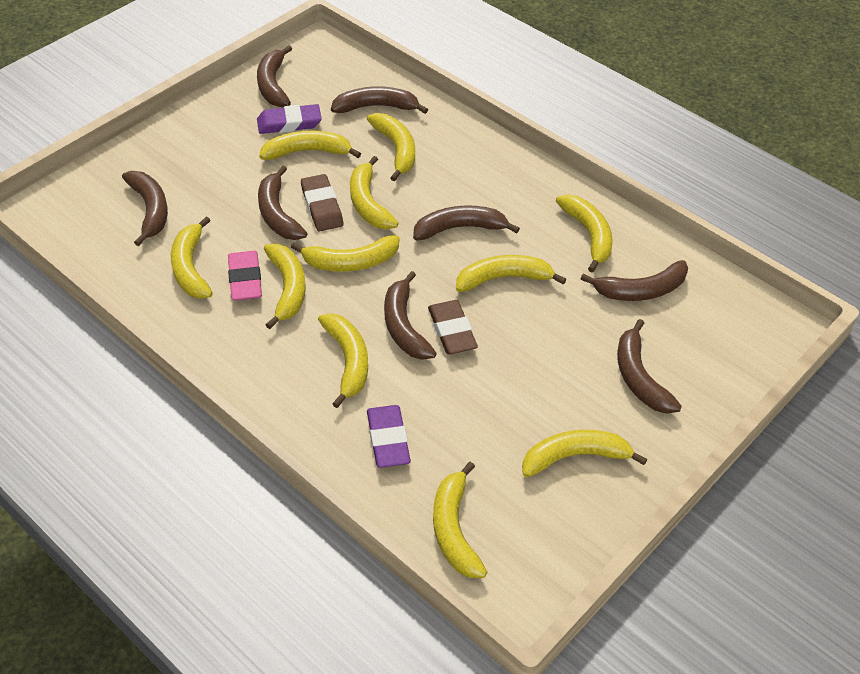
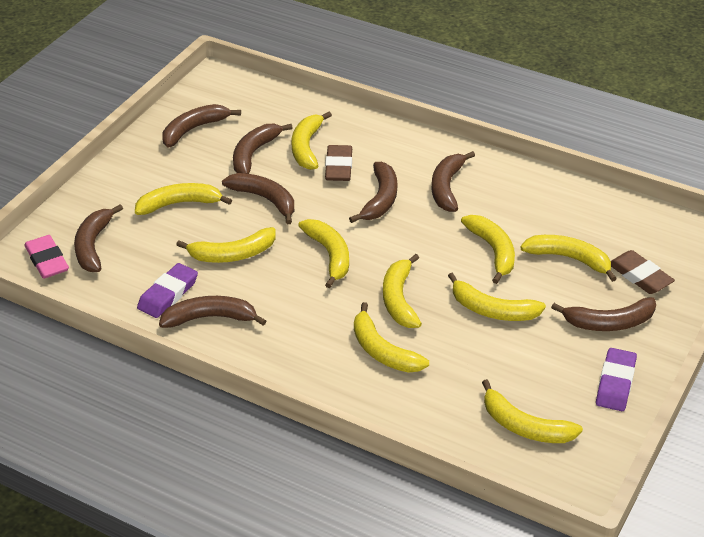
yellow banana: 11 -> 10

